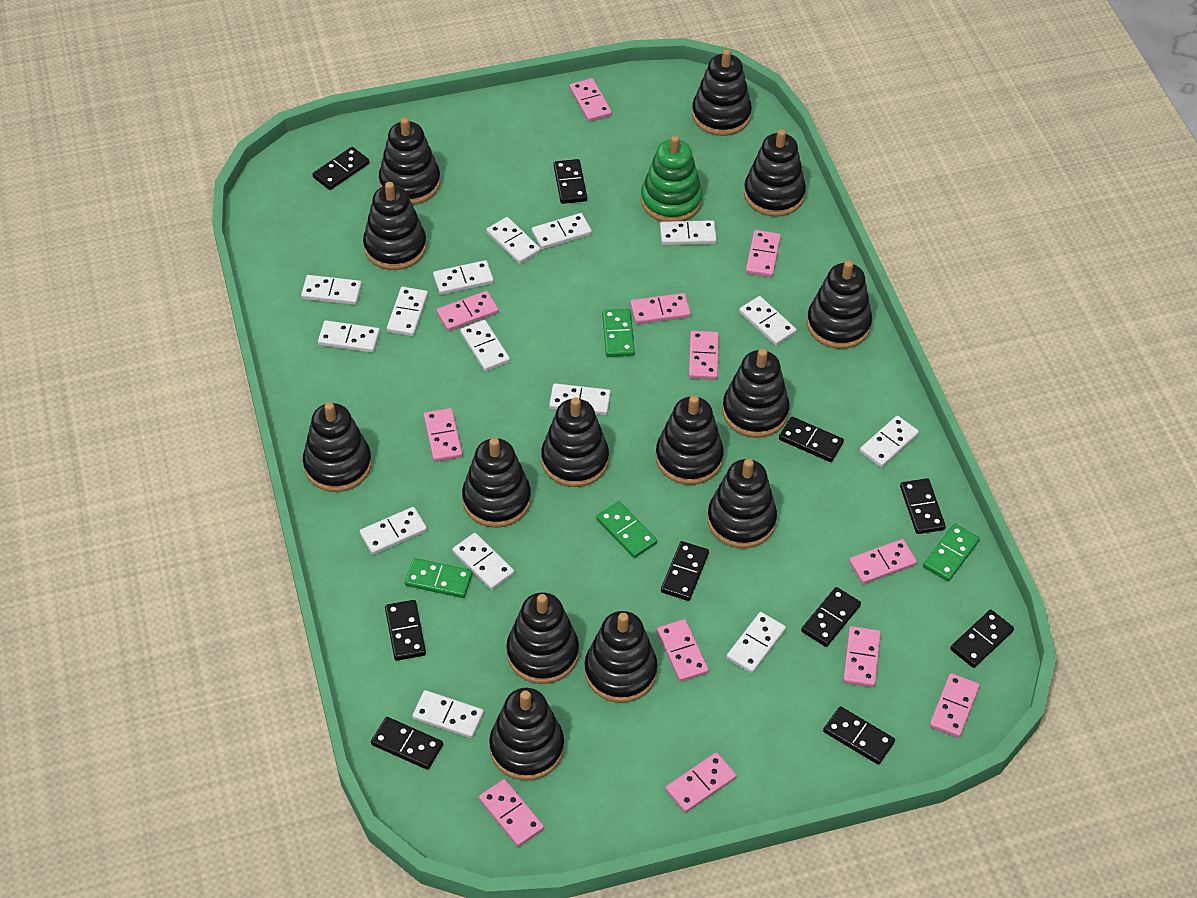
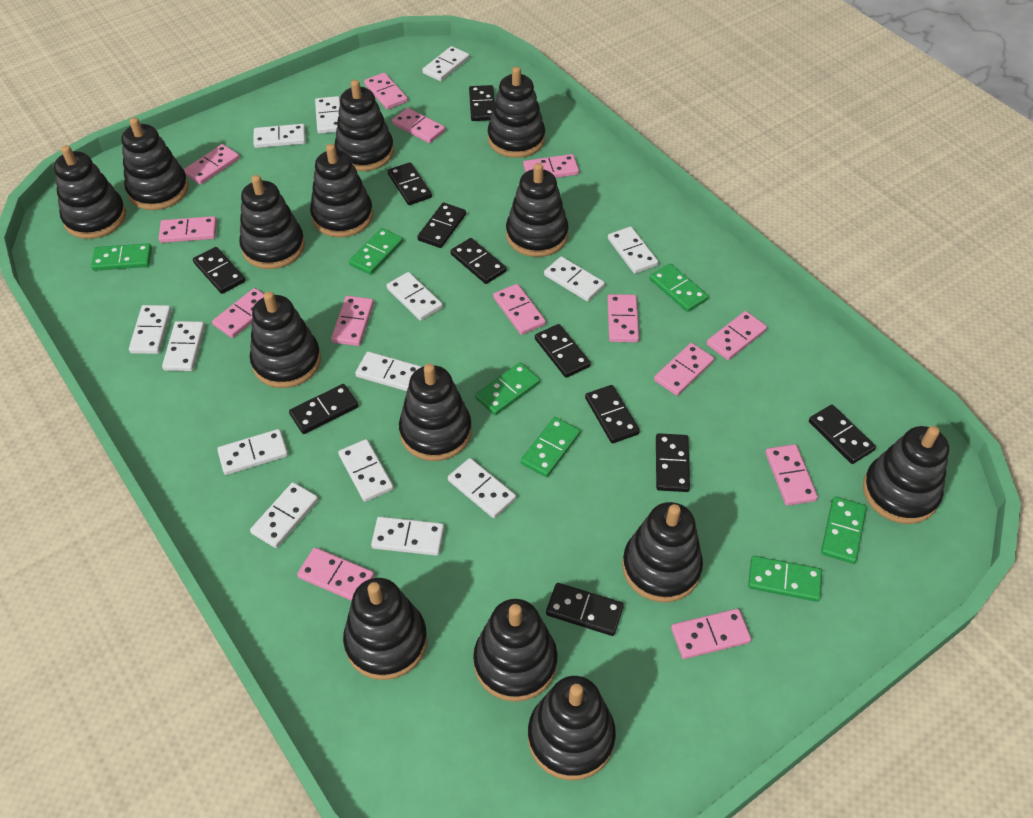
black domino: 10 -> 11
green domino: 4 -> 7
green stacking toy: 1 -> 0
pink domino: 12 -> 14
white domino: 15 -> 14

